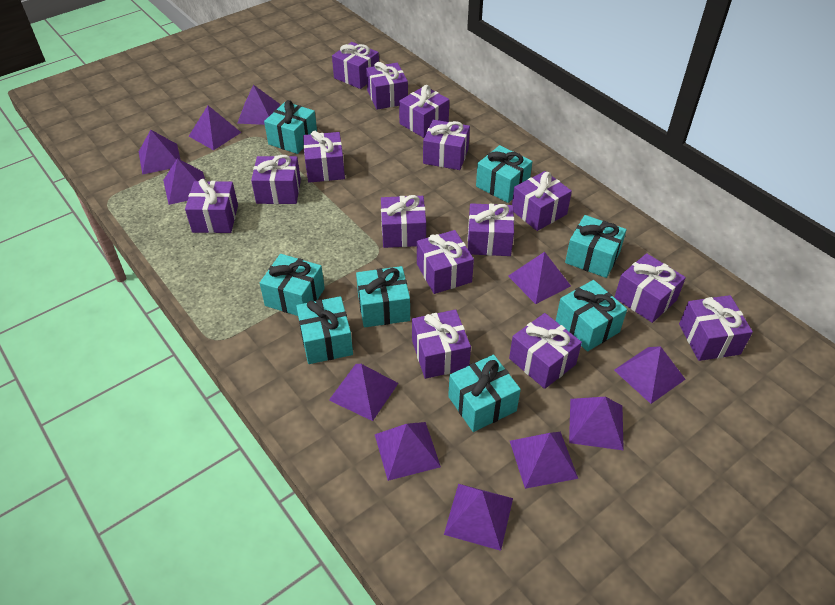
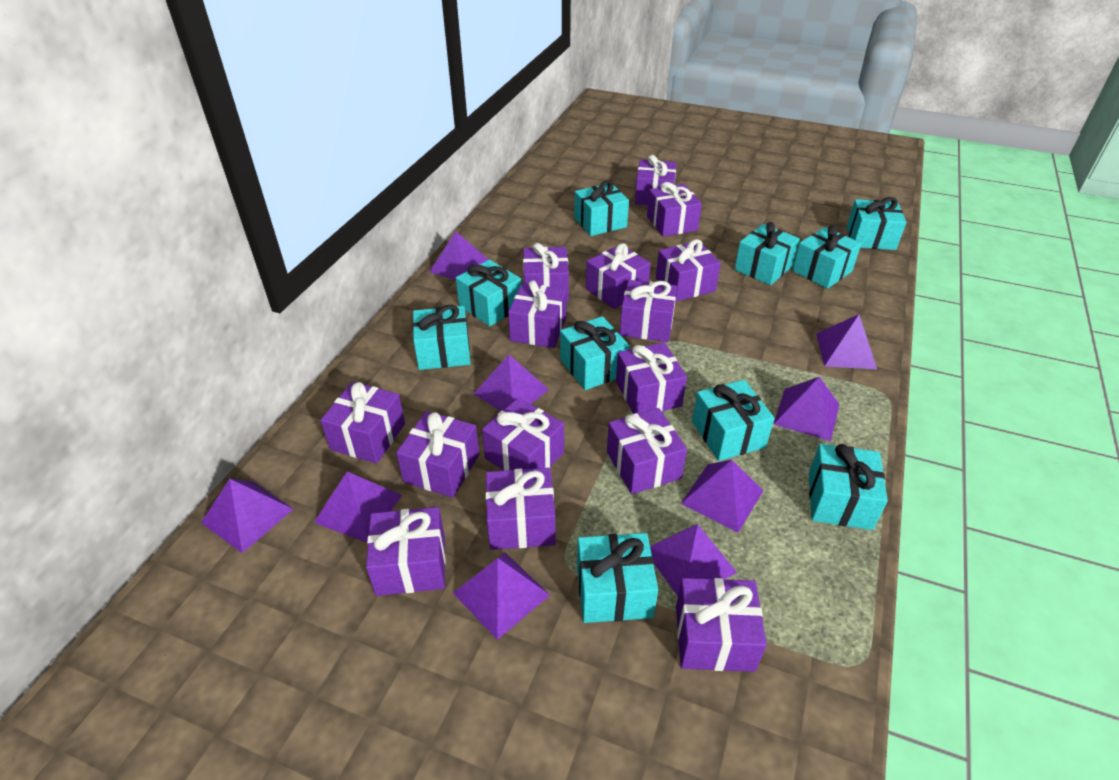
purple pyramid: 11 -> 9
turquoise gift: 8 -> 10

